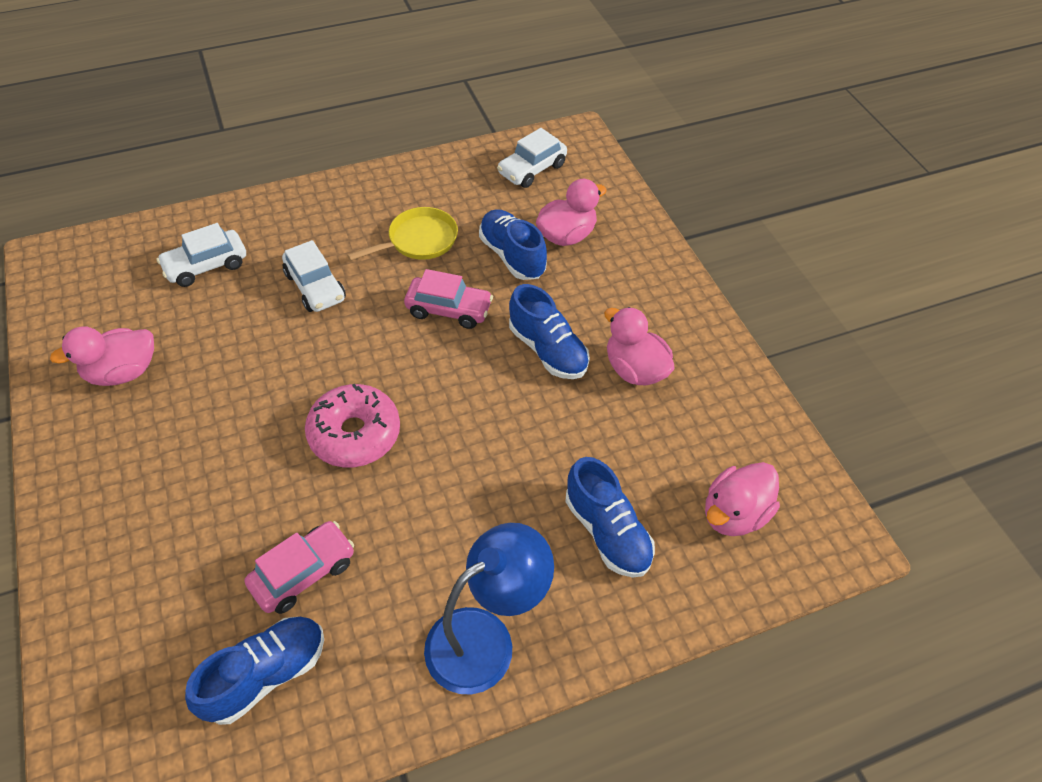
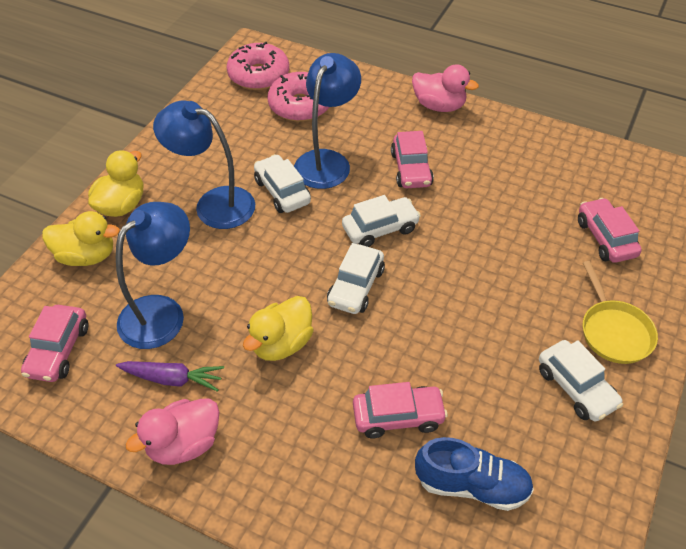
blue lamp: 1 -> 3
blue shoe: 4 -> 1
pink car: 2 -> 4
pink donut: 1 -> 2
pink duck: 4 -> 2
purple carrot: 0 -> 1
white car: 3 -> 4
yellow duck: 0 -> 3

